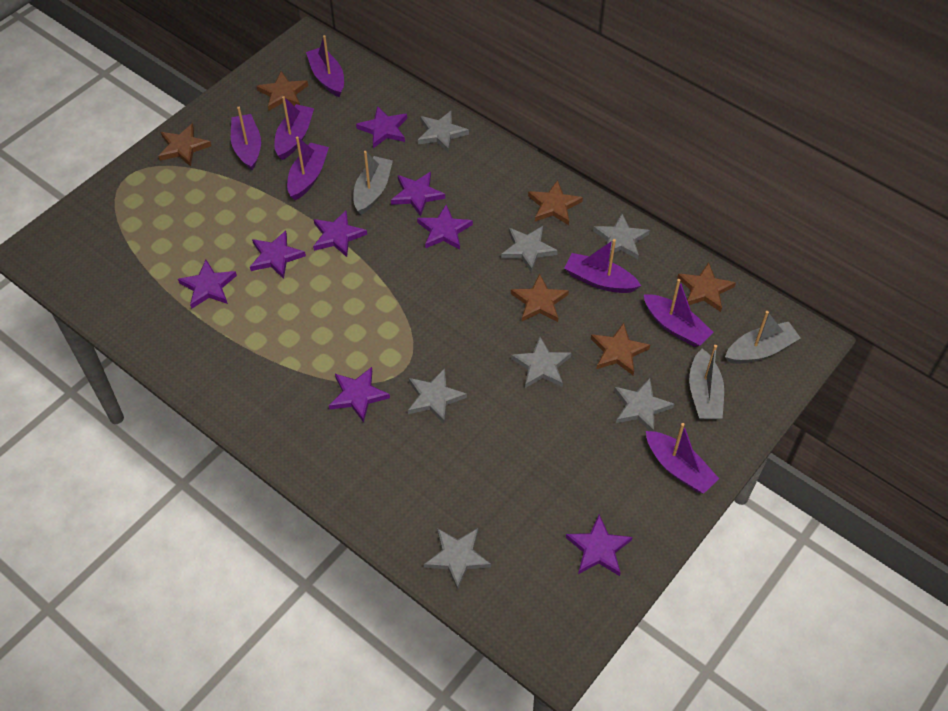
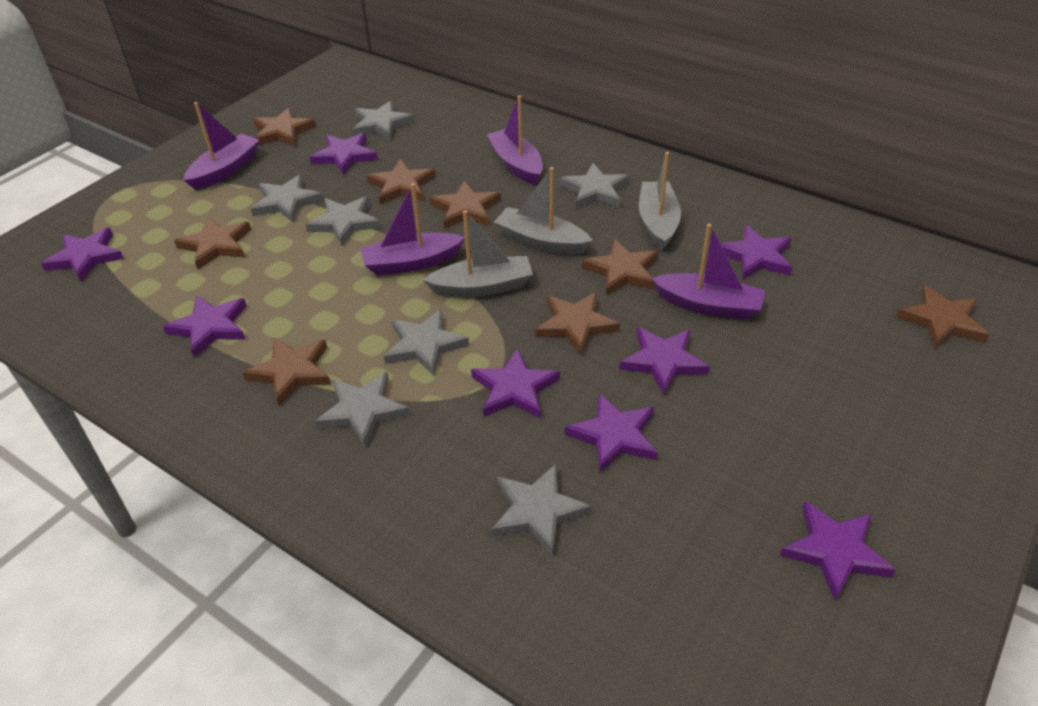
brown star: 6 -> 8
purple boat: 7 -> 4

